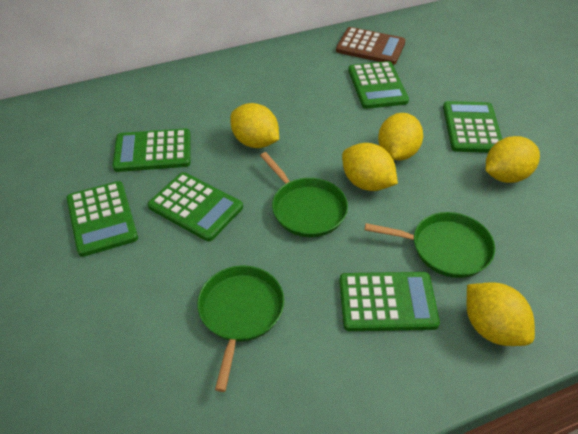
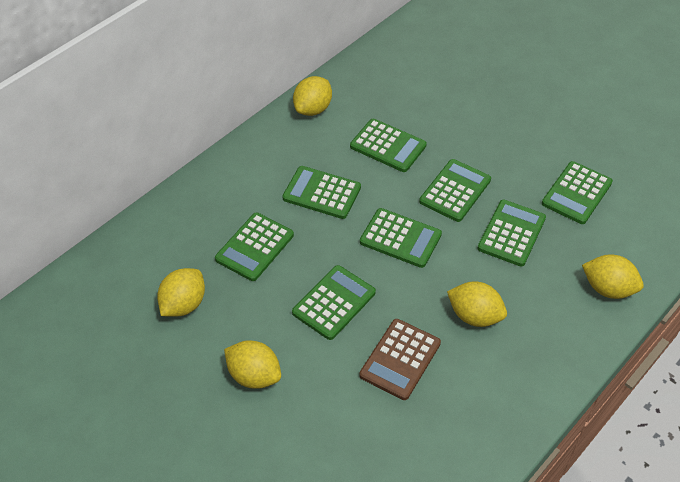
green calculator: 6 -> 8
green pan: 3 -> 0

